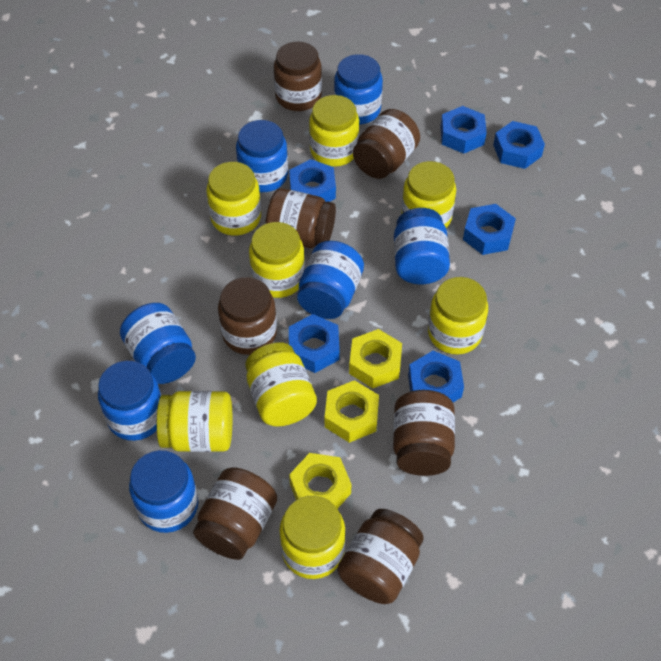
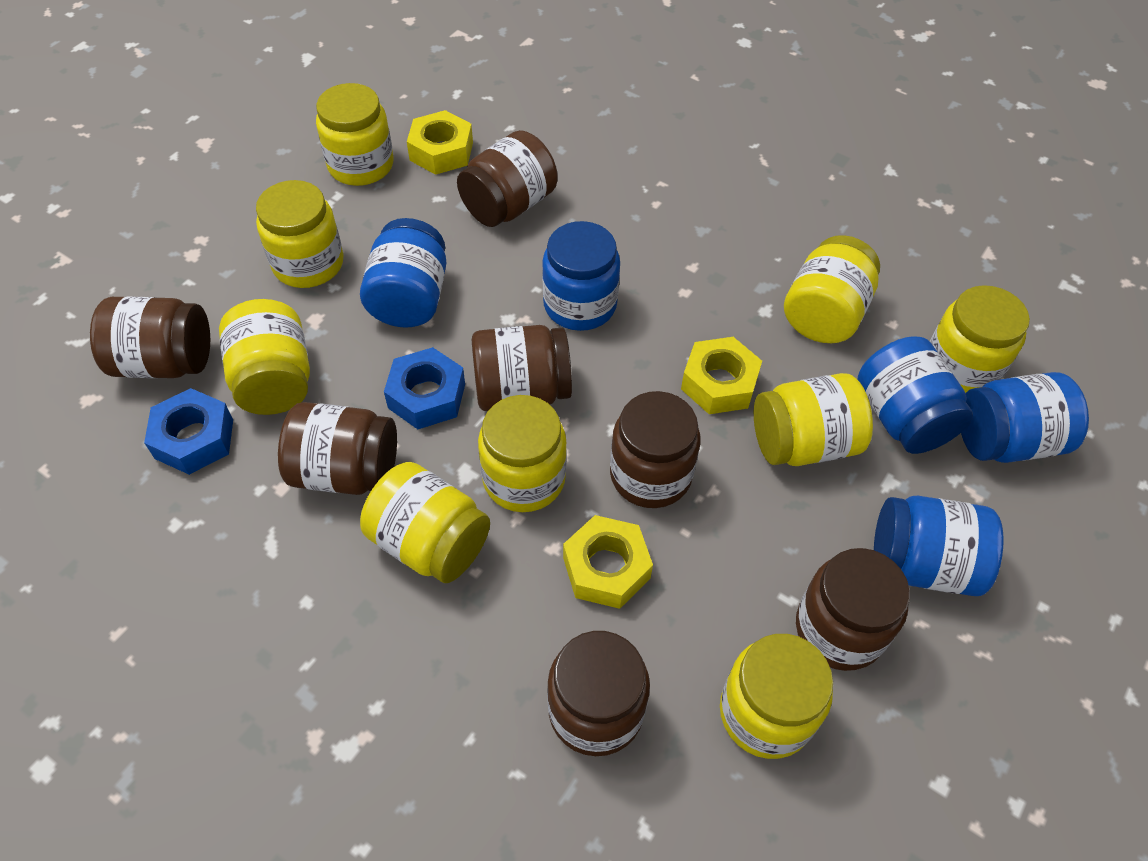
blue jar: 7 -> 5
blue nut: 6 -> 2
yellow jar: 8 -> 9

